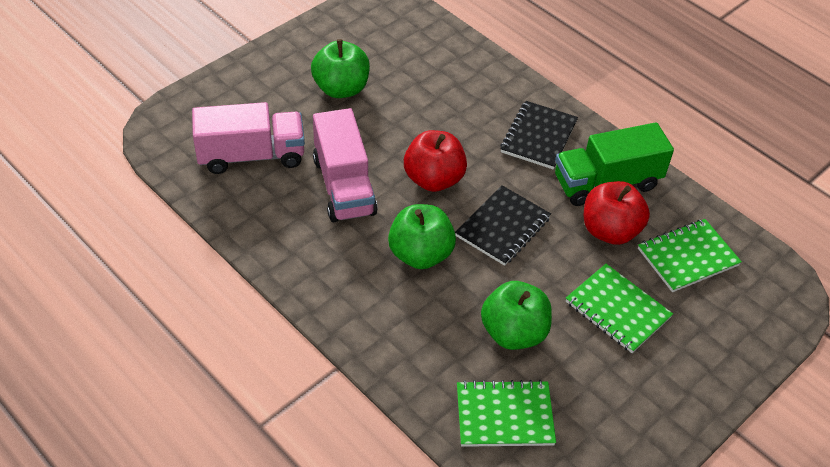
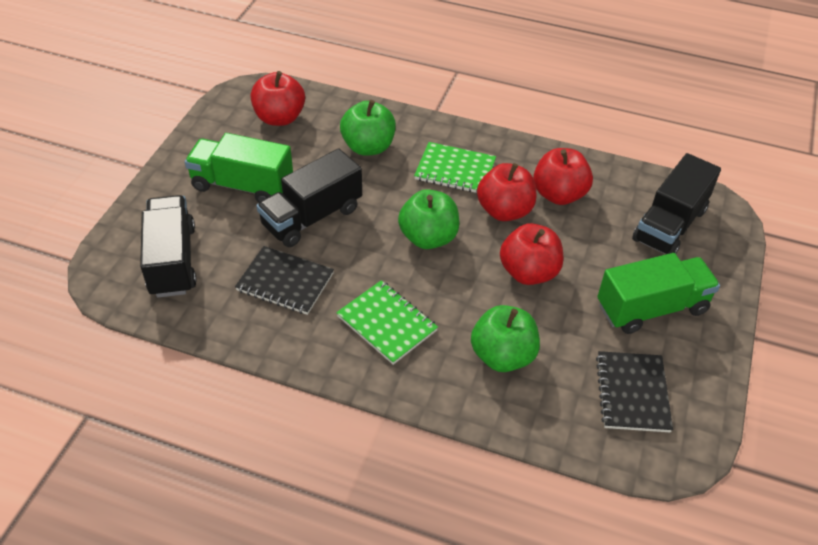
black truck: 0 -> 3
green notebook: 3 -> 2
green truck: 1 -> 2
pink truck: 2 -> 0
red apple: 2 -> 4

